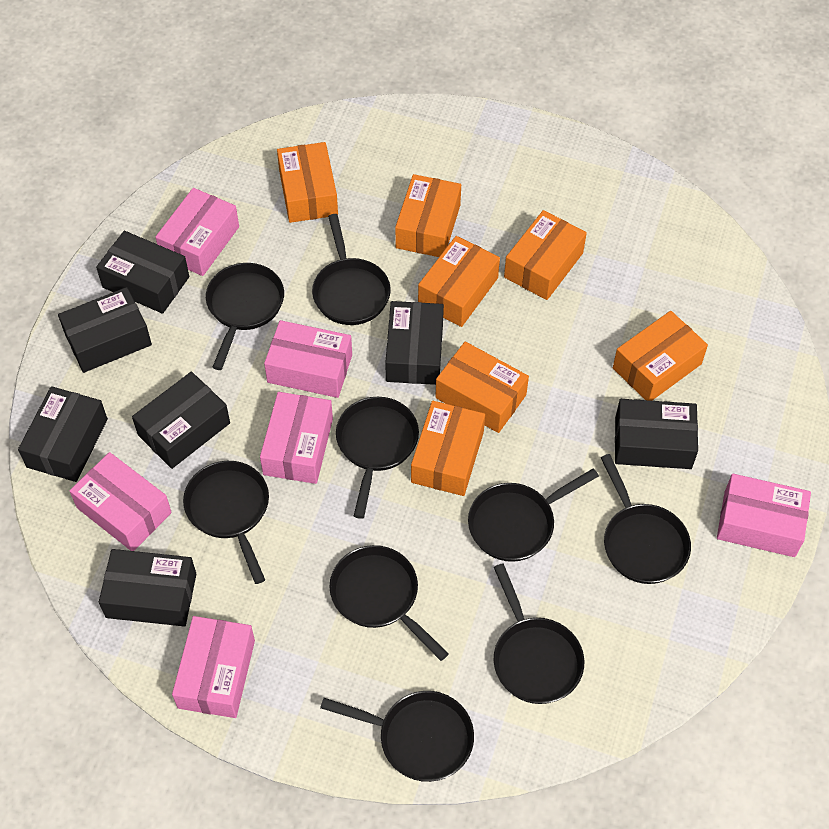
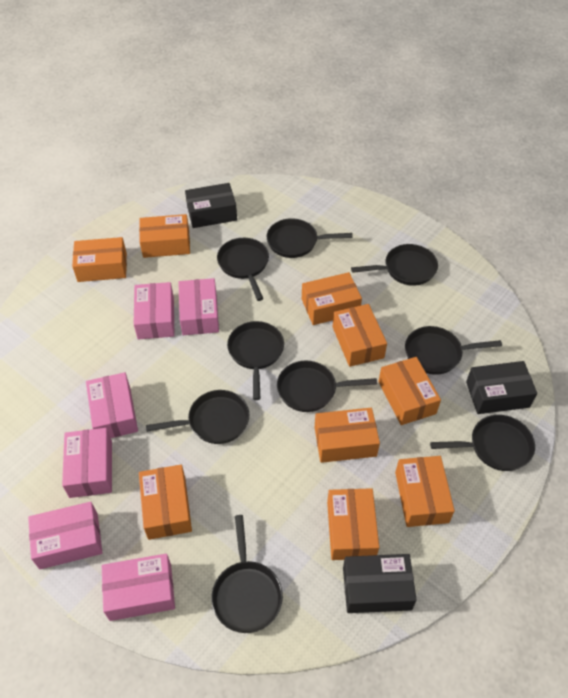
black box: 7 -> 3
orange box: 7 -> 9

